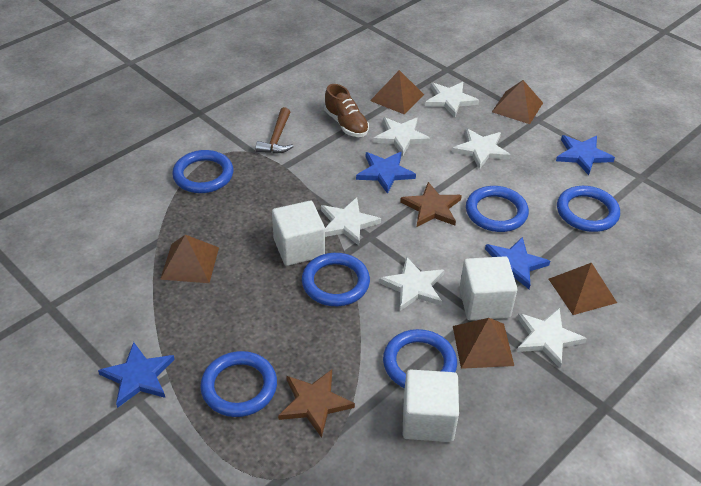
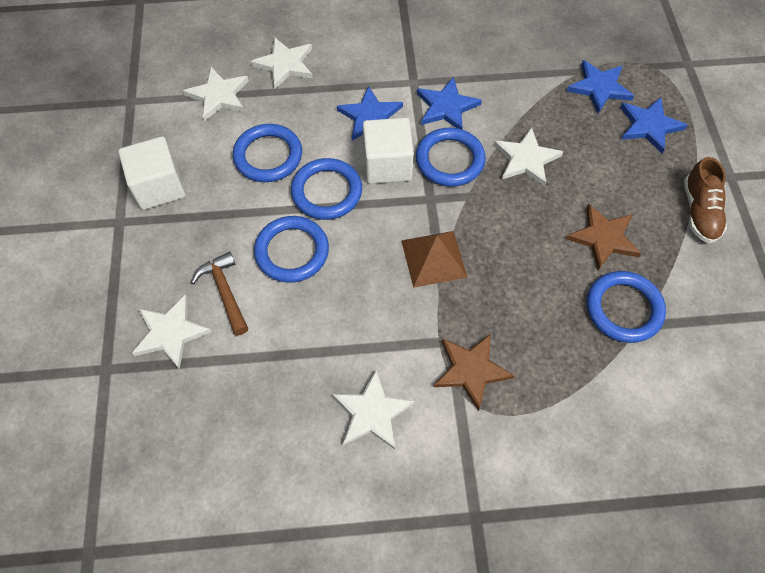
blue ring: 6 -> 5
brown pyramid: 5 -> 1
white cube: 3 -> 2
white star: 6 -> 5

